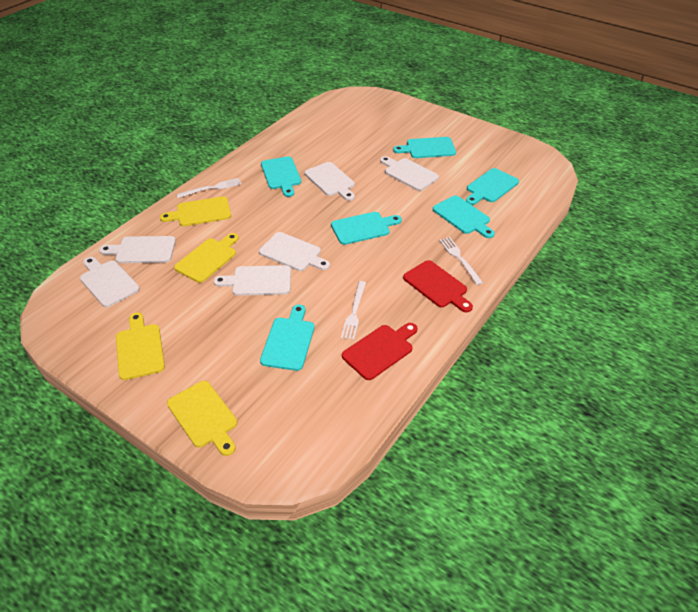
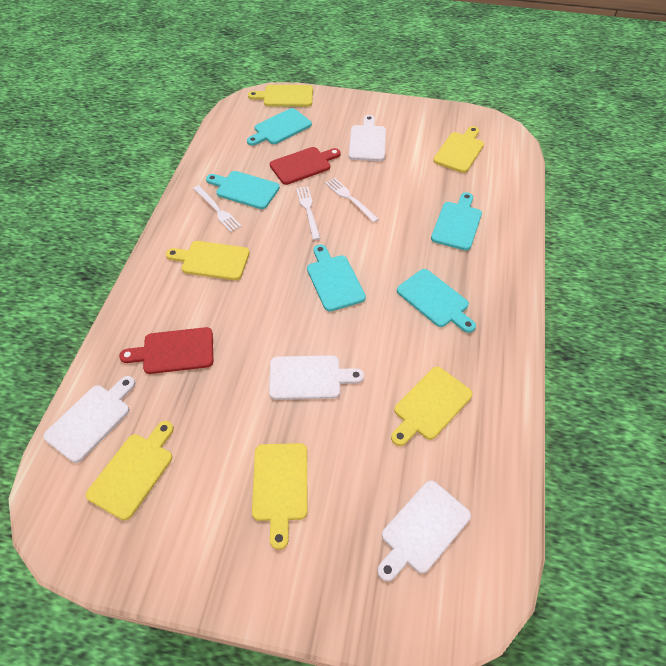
turquoise cutting board: 6 -> 5
white cutting board: 6 -> 4
yellow cutting board: 4 -> 6

